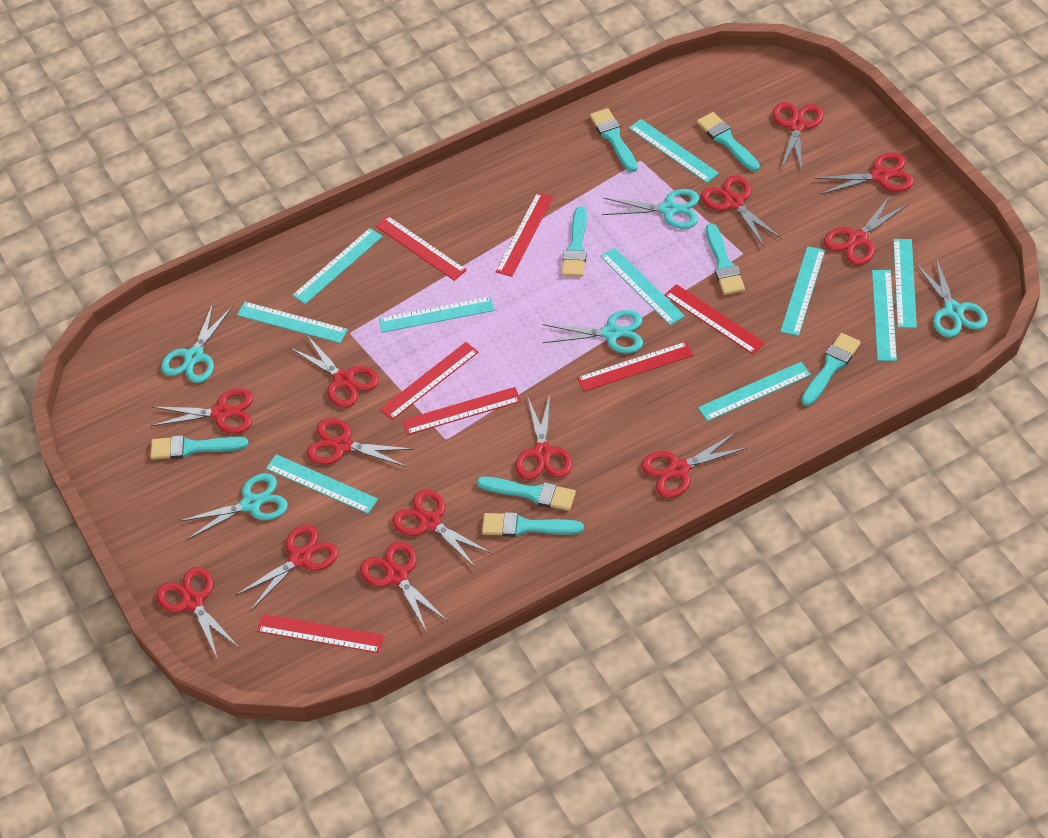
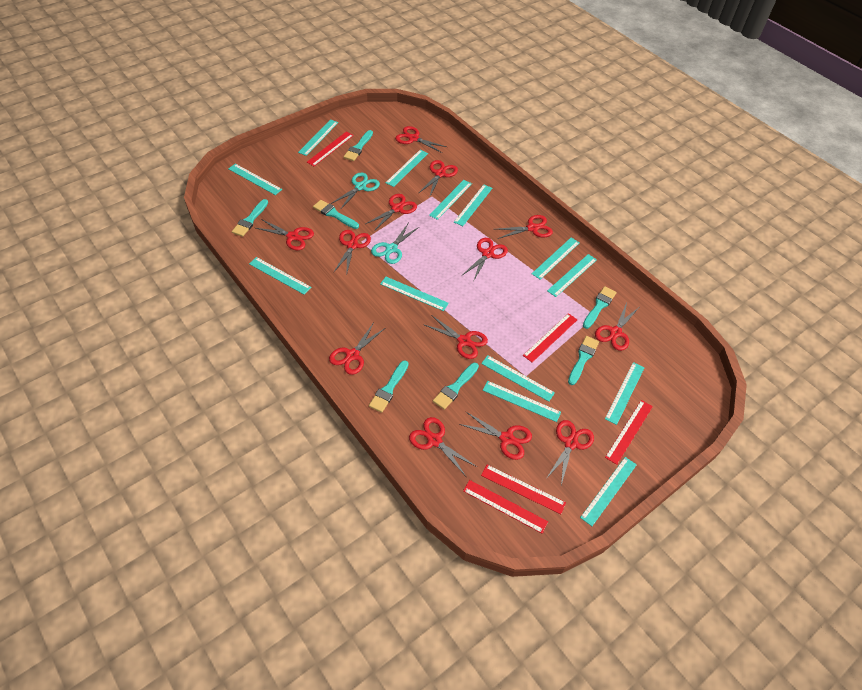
red ruler: 7 -> 5
turquoise brush: 8 -> 7
turquoise ruler: 10 -> 13
turquoise scissors: 5 -> 2

